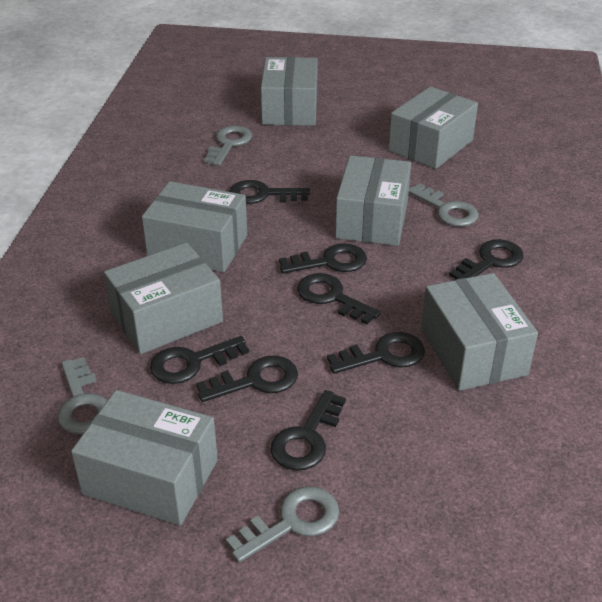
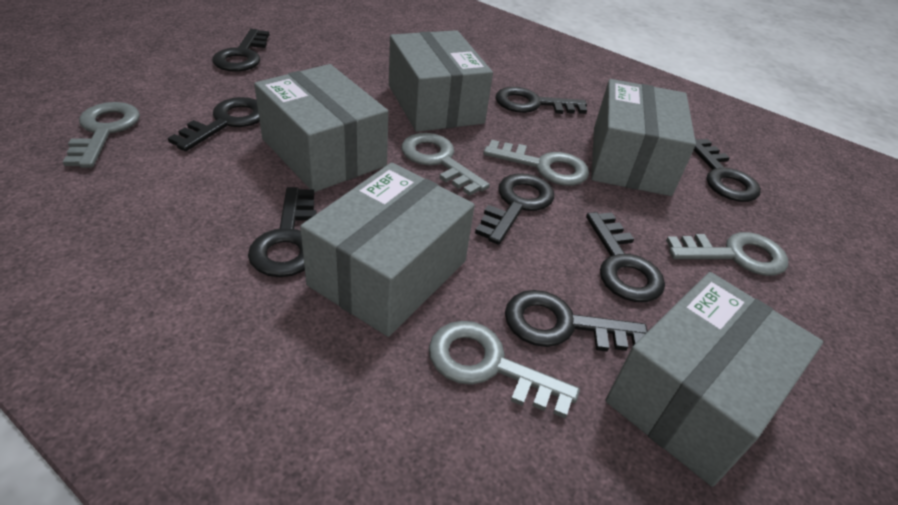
grey box: 7 -> 5
grey key: 4 -> 5

